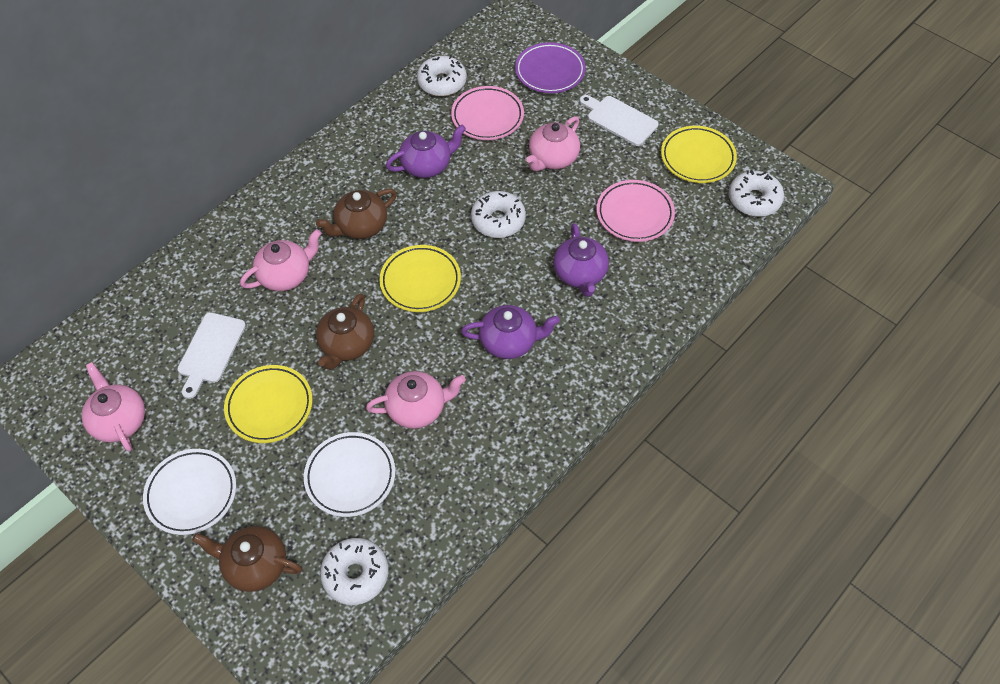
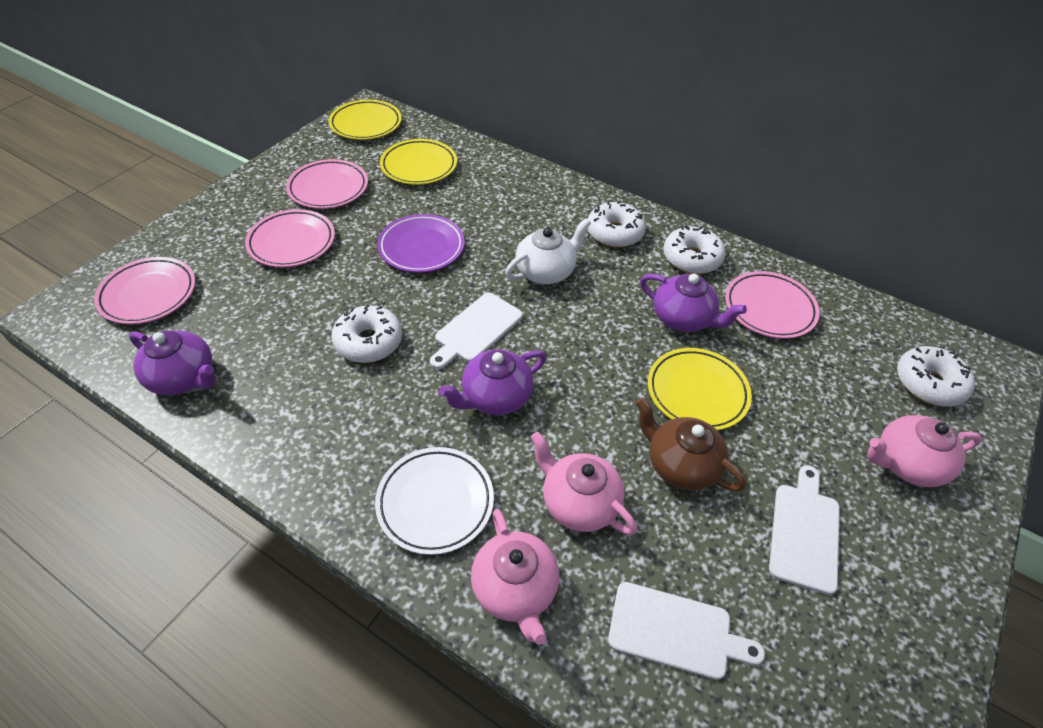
brown teapot: 3 -> 1
pink plate: 2 -> 4
pink teapot: 4 -> 3
white cutting board: 2 -> 3
white plate: 2 -> 1
white teapot: 0 -> 1

